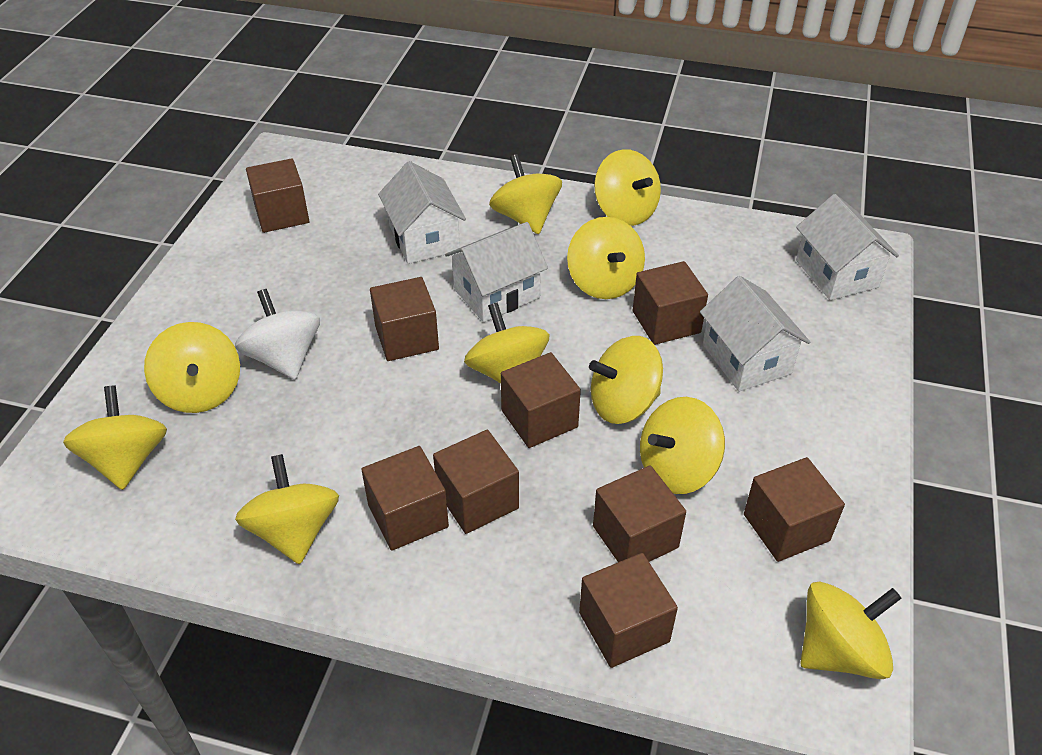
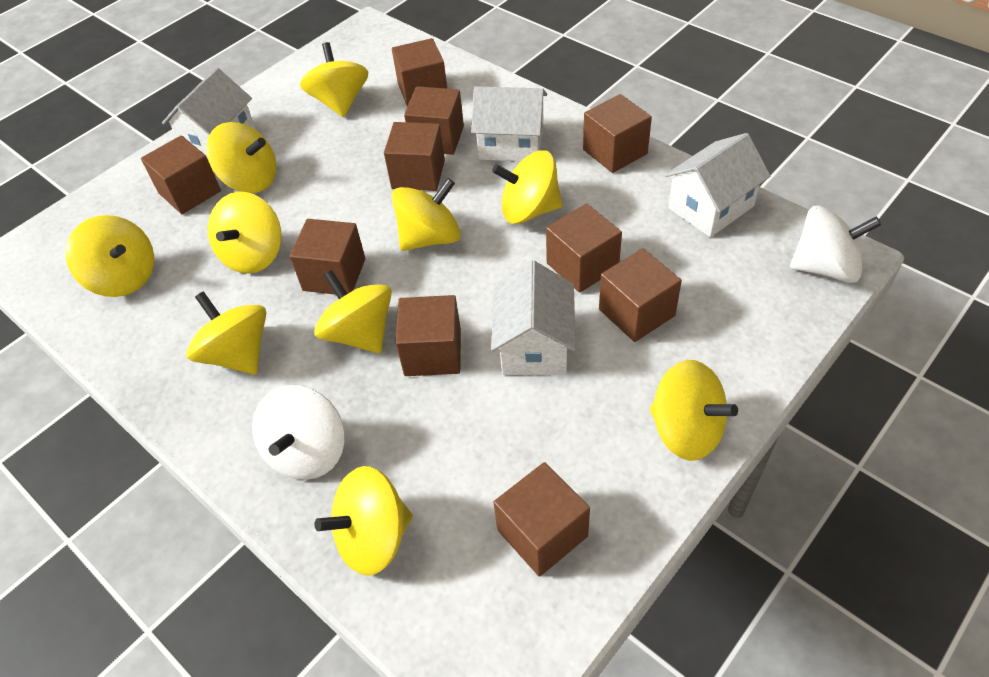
brown cube: 9 -> 10
white spinning top: 1 -> 2

